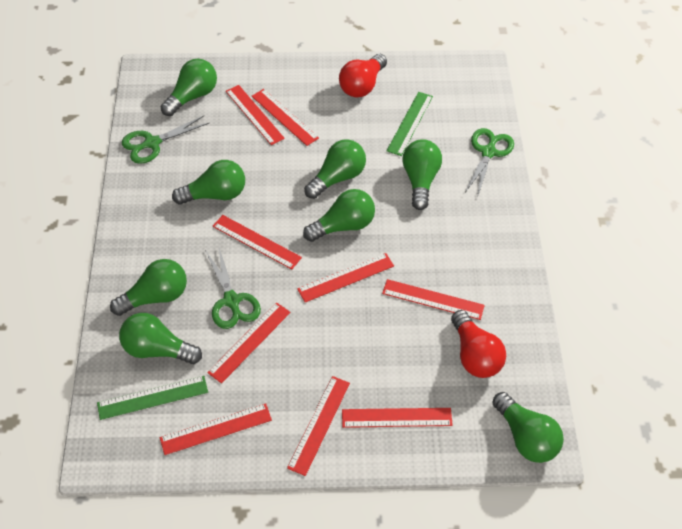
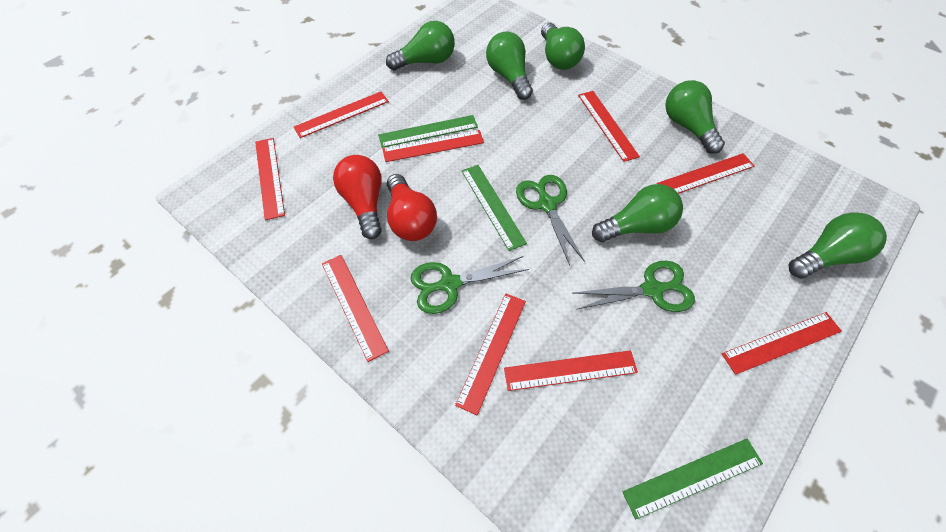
green light bulb: 8 -> 6
green ruler: 2 -> 3

